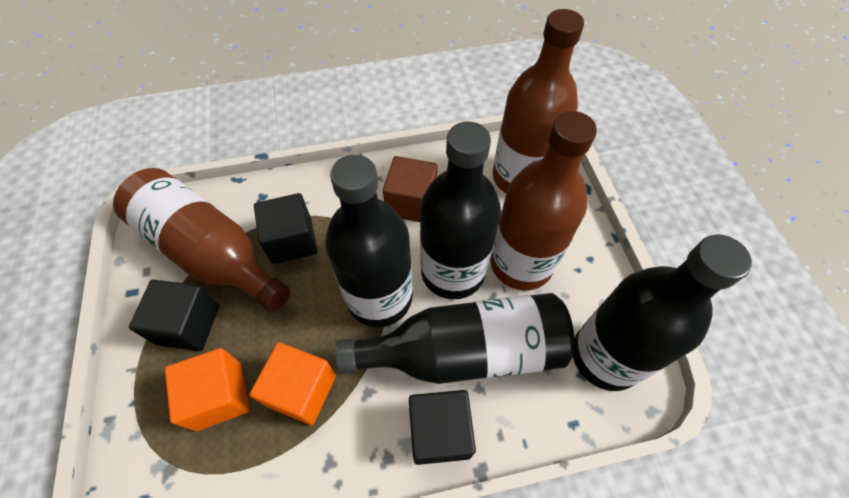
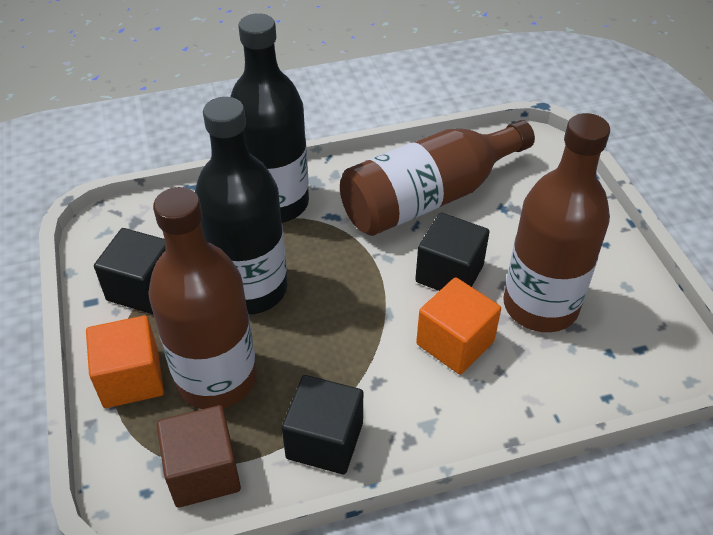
black bottle: 4 -> 2

